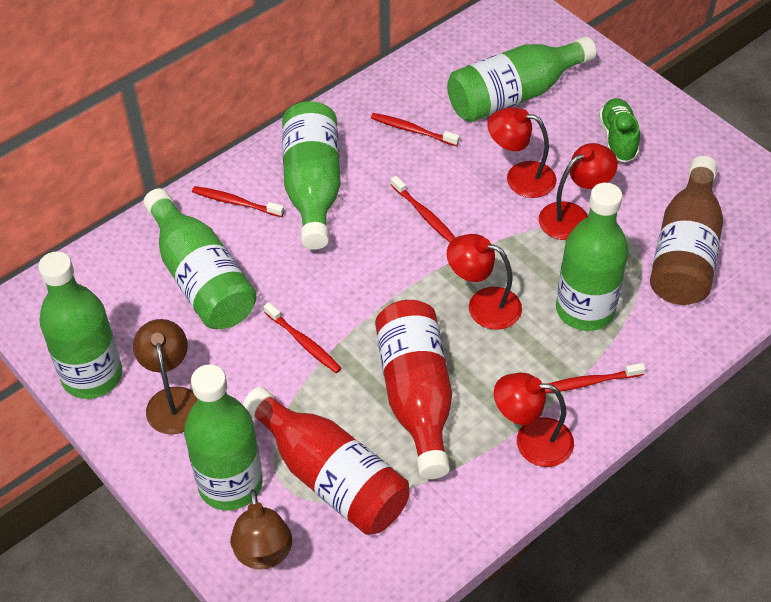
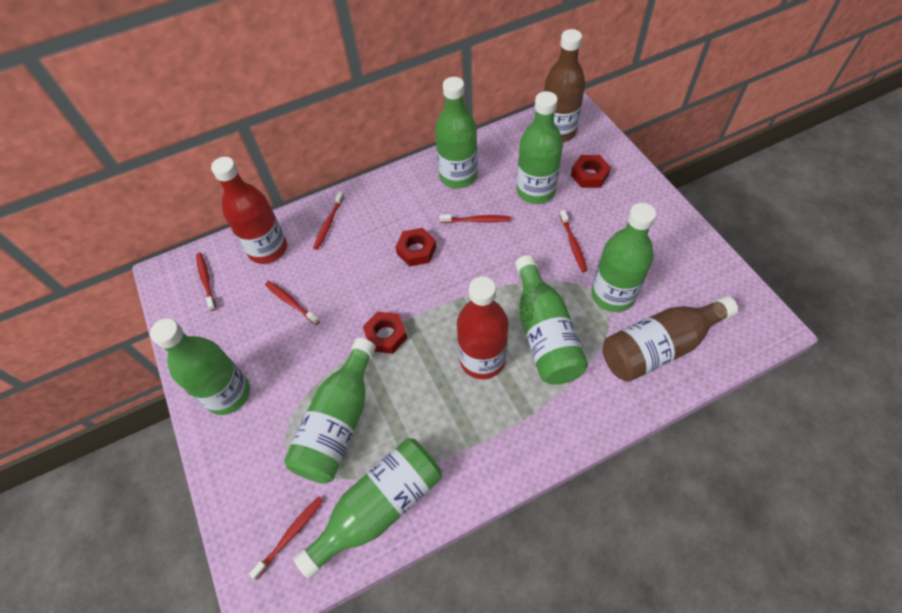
brown bottle: 1 -> 2
brown lamp: 2 -> 0
green bottle: 6 -> 7
green shoe: 1 -> 0
red lamp: 4 -> 0
red nut: 0 -> 3
red toothbrush: 5 -> 6

